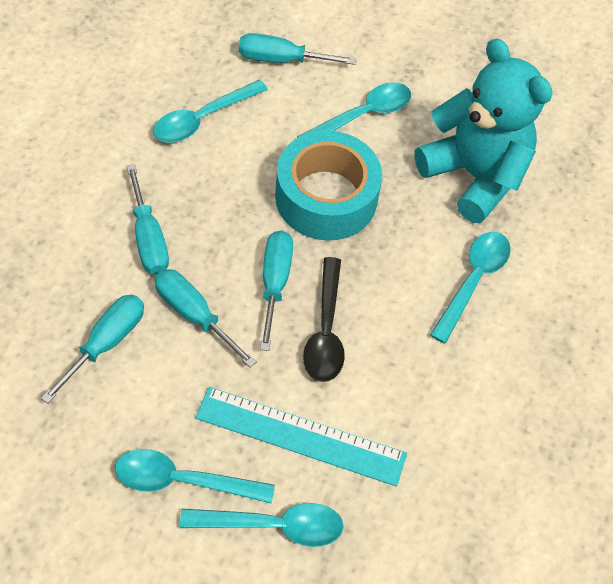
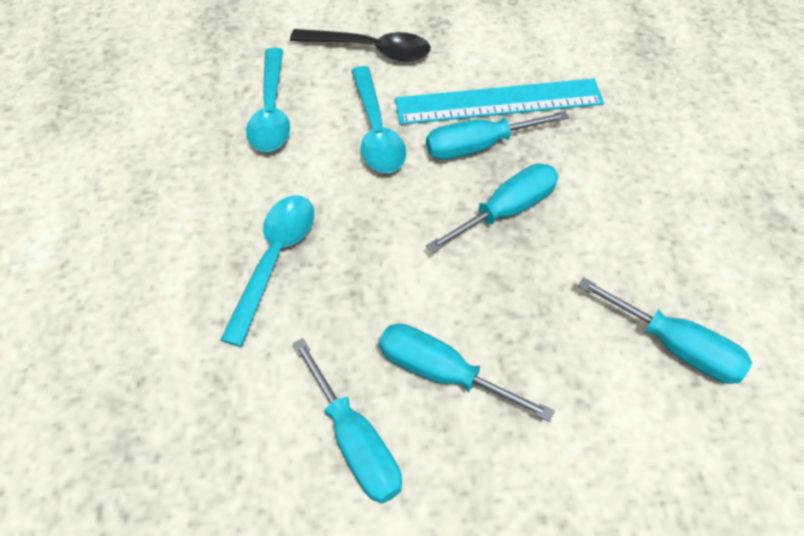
turquoise spoon: 5 -> 3
turquoise tape: 1 -> 0
turquoise teddy bear: 1 -> 0

